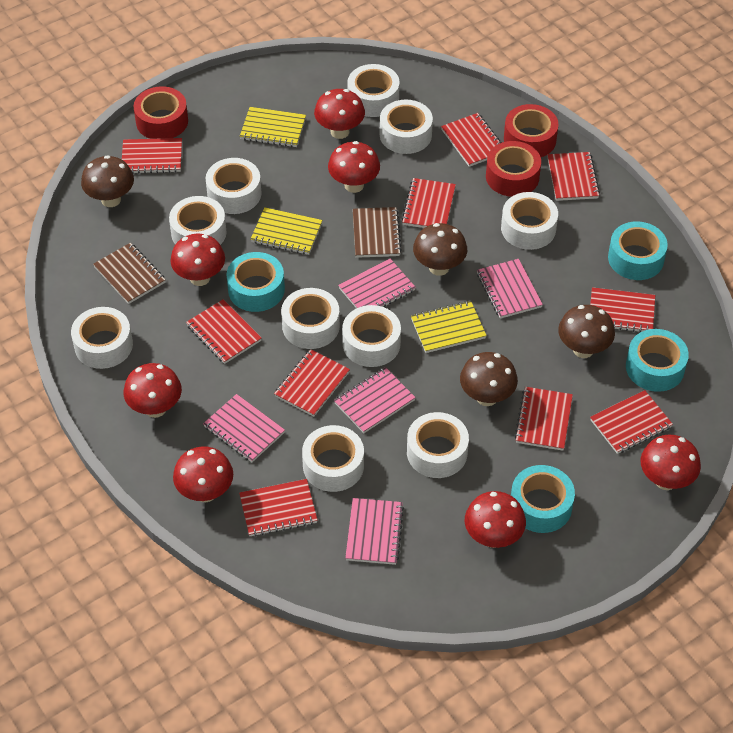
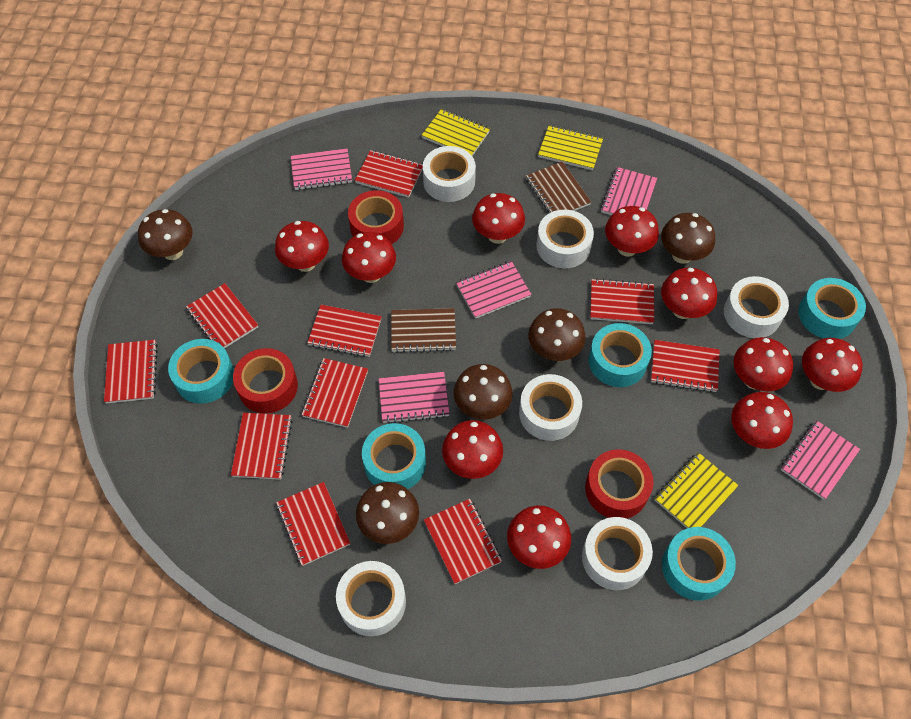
brown mushroom: 4 -> 5
red mushroom: 7 -> 10
turquoise tape: 4 -> 5
white tape: 10 -> 6

